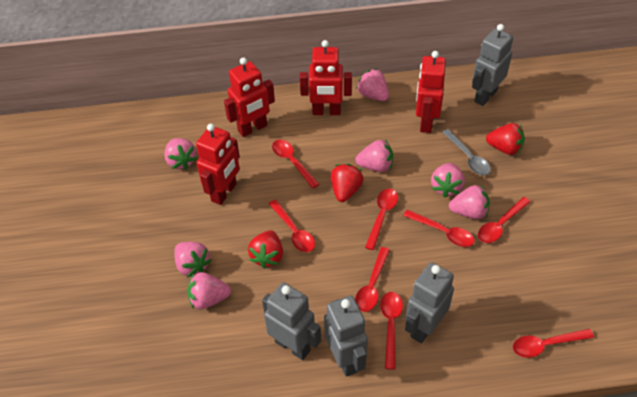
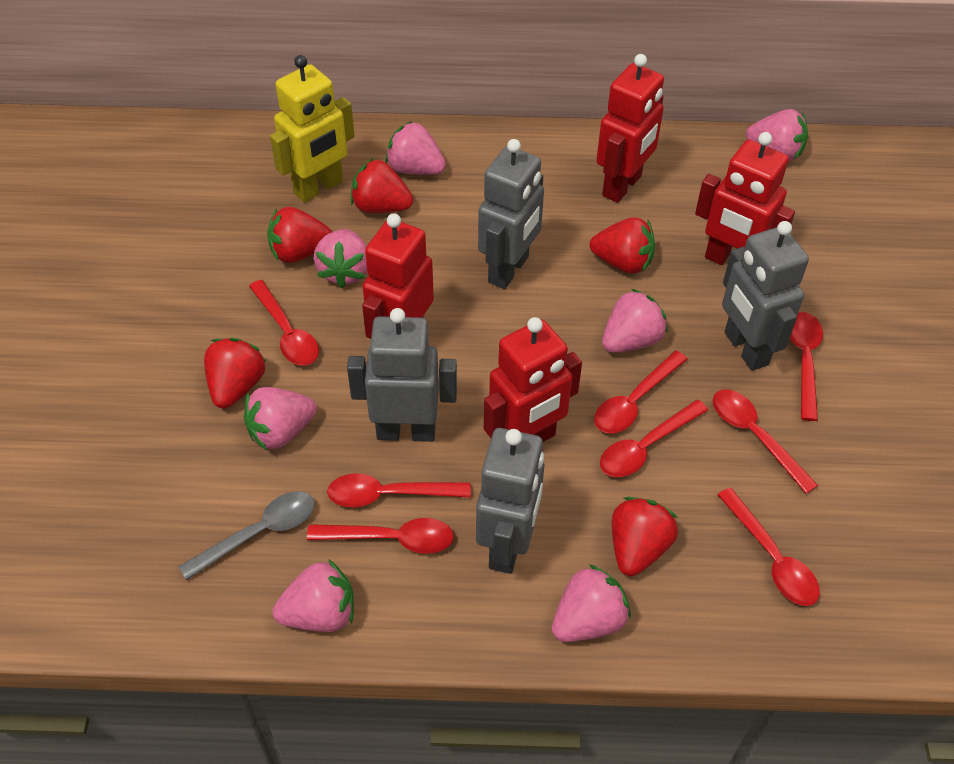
red strawberry: 3 -> 5
yellow robot: 0 -> 1

